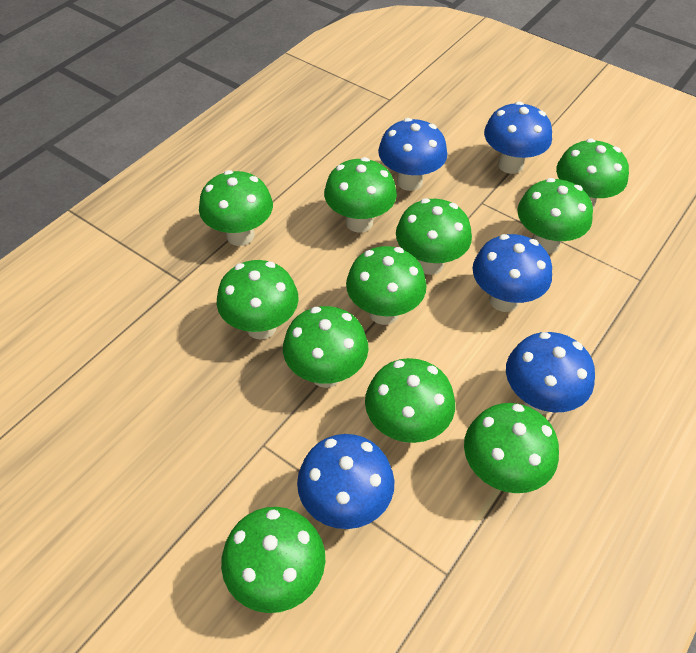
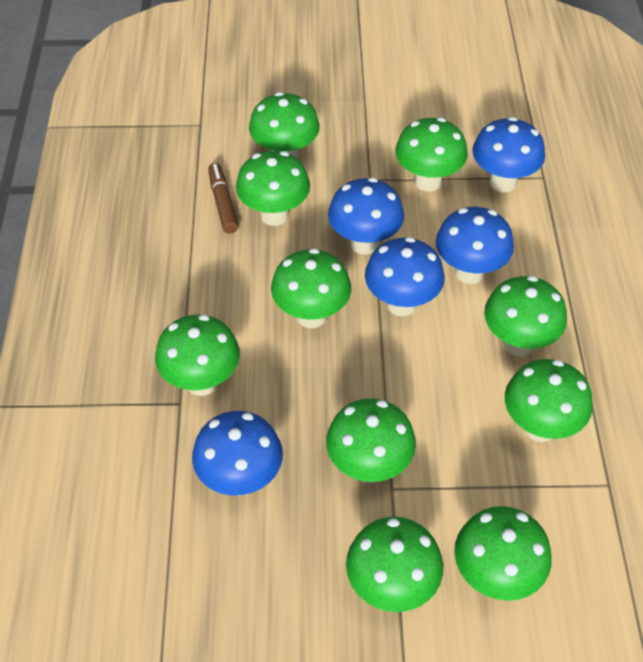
brown marker: 0 -> 1
green mushroom: 11 -> 10

